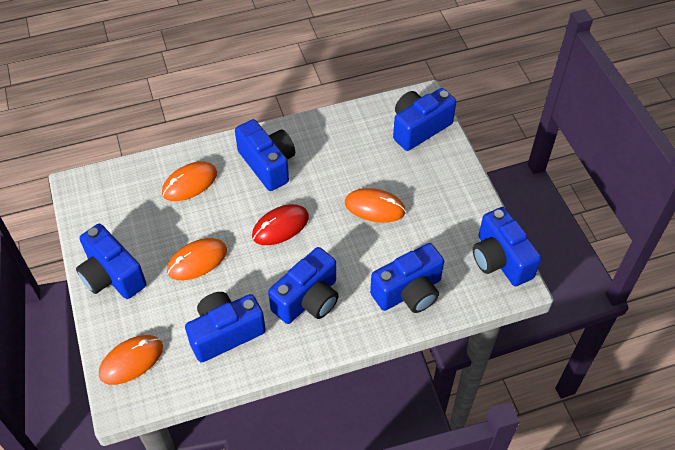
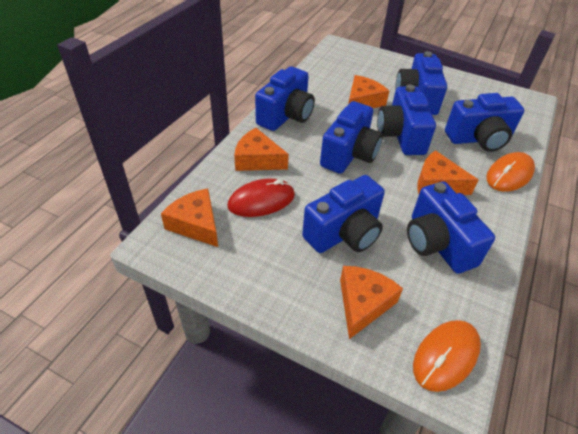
orange cheese: 0 -> 5
orange mouse: 4 -> 2

